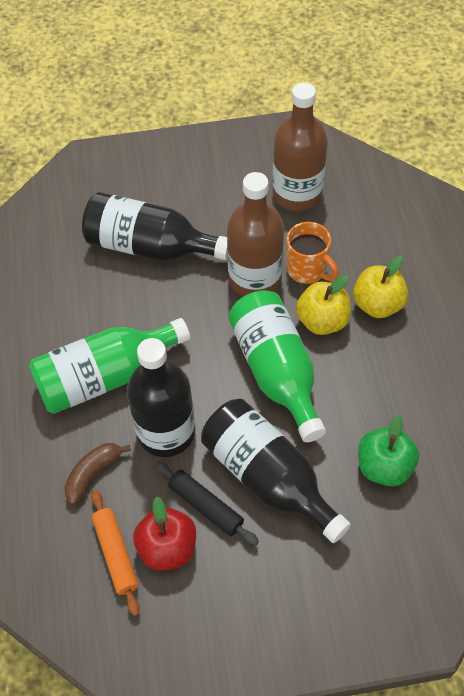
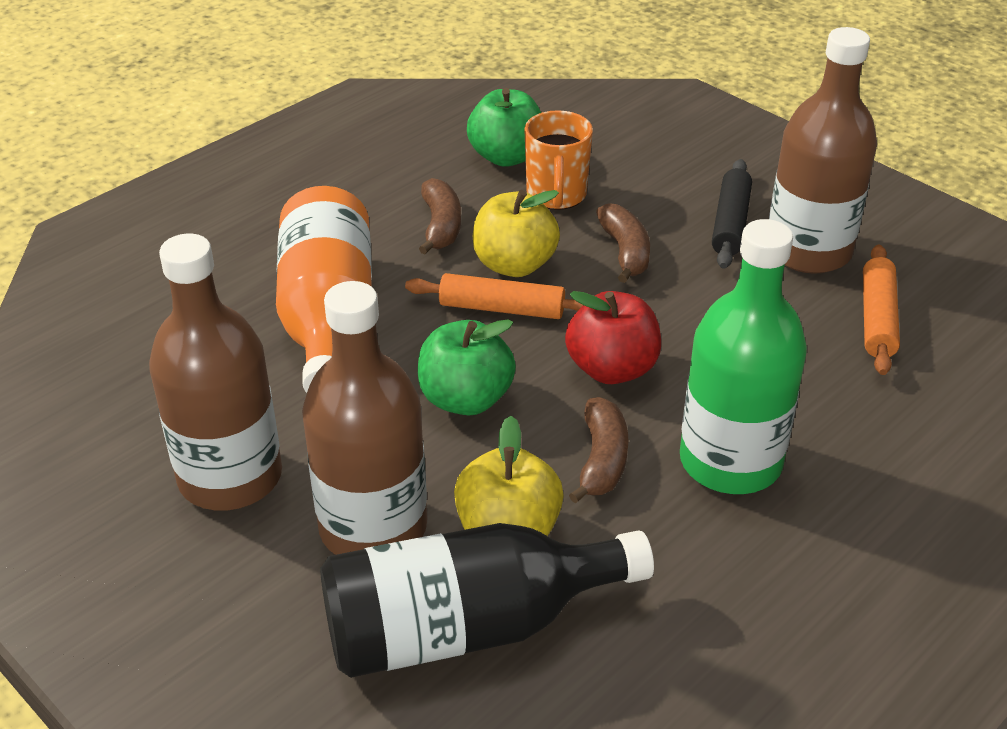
black bottle: 3 -> 1
brown banana: 1 -> 3
brown bottle: 2 -> 3
green apple: 1 -> 2
green bottle: 2 -> 1
orange bottle: 0 -> 1
orange rolling pin: 1 -> 2

